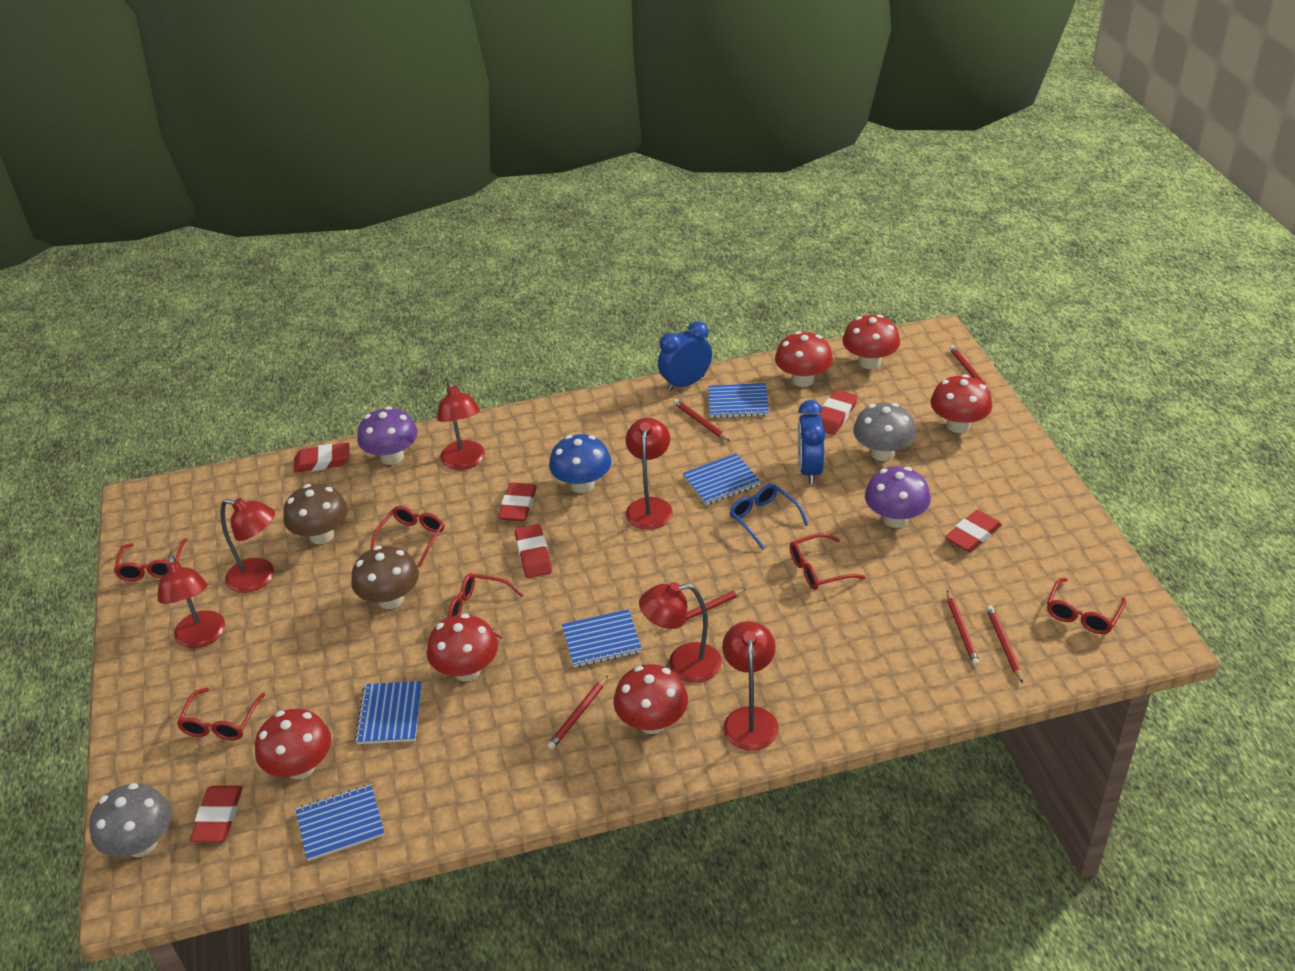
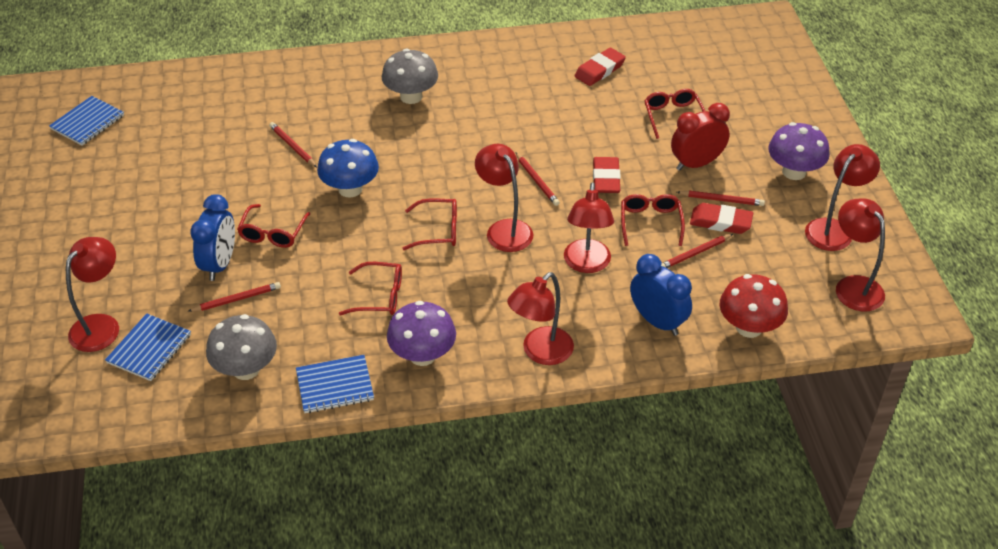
blue glasses: 1 -> 0
blue notebook: 5 -> 3
brown mushroom: 2 -> 0
red clock: 0 -> 1
red eraser: 6 -> 3
red glasses: 6 -> 5
red mushroom: 6 -> 1
red pencil: 6 -> 5

